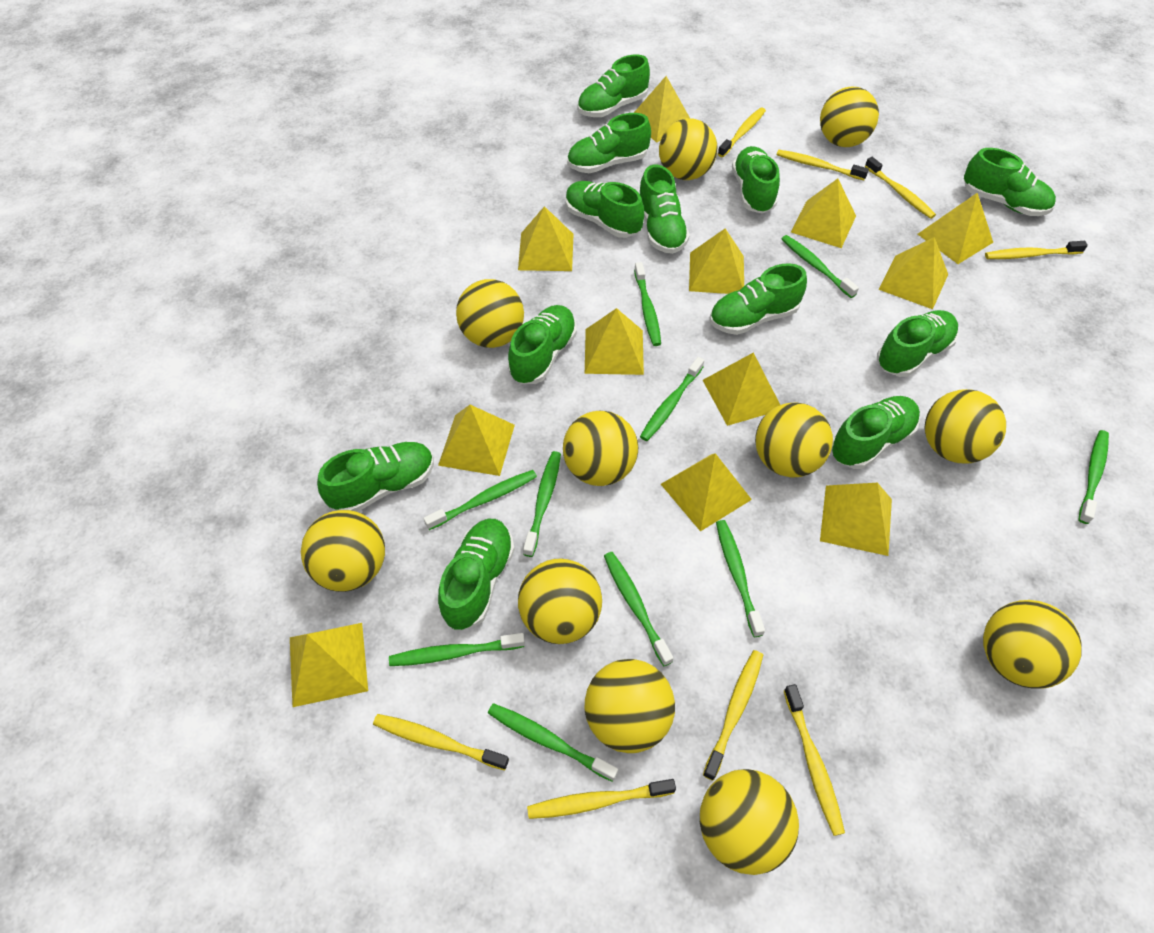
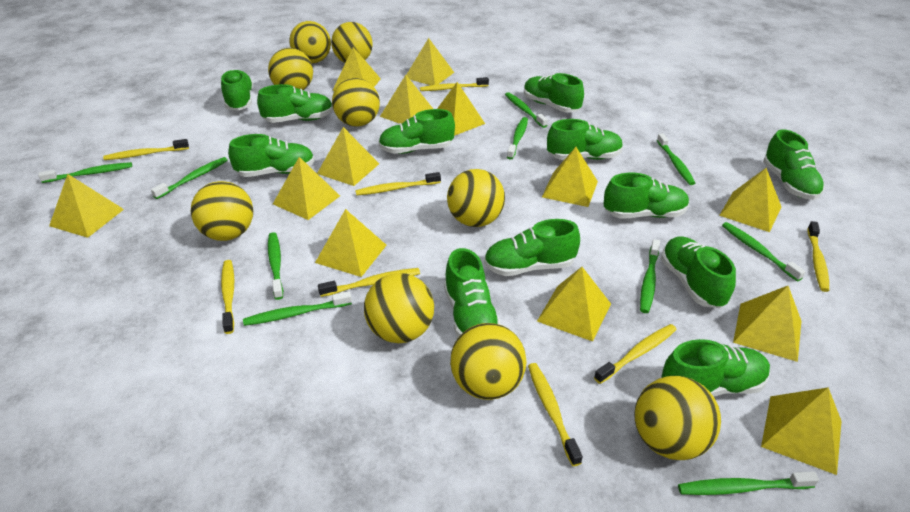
yellow ball: 11 -> 9
yellow pyramid: 12 -> 13

